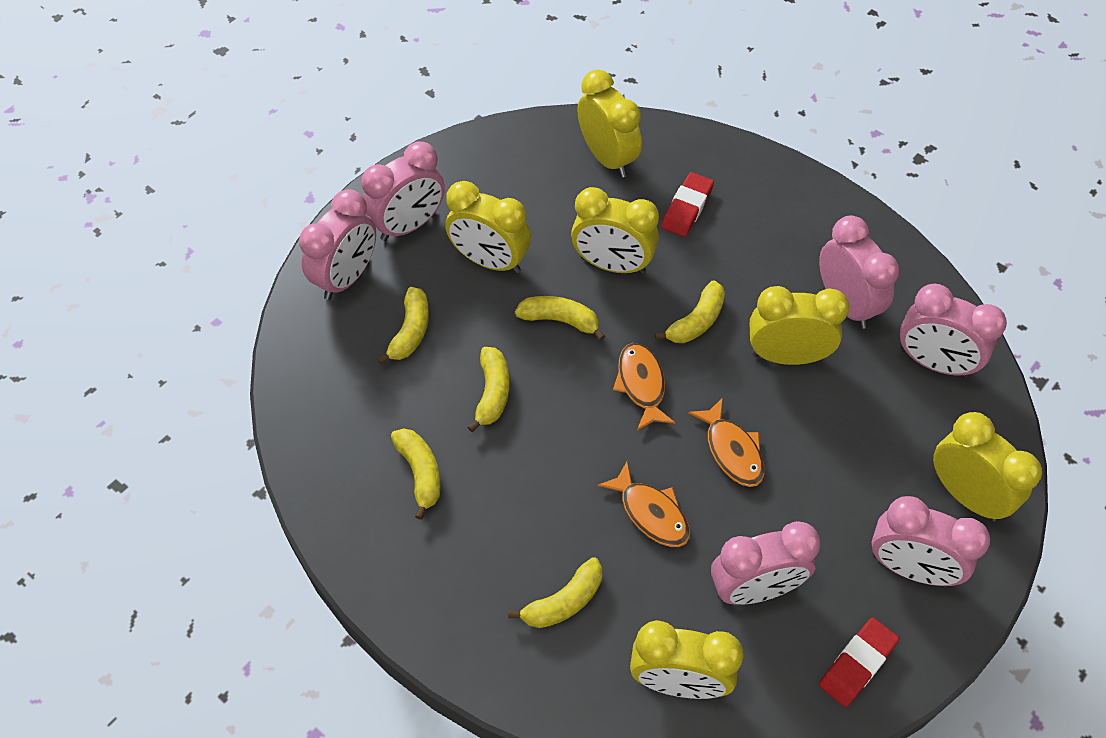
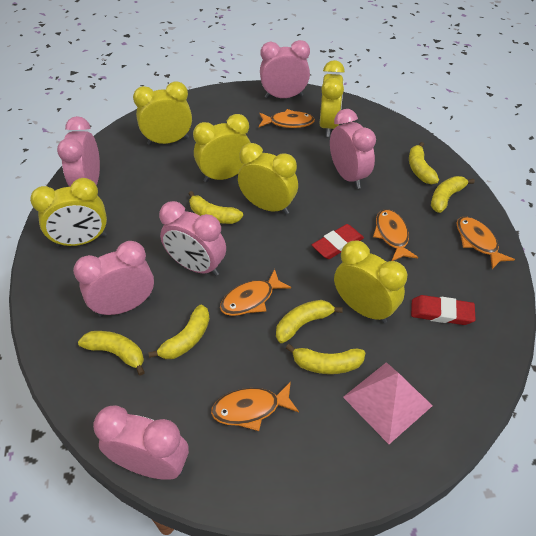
orange fish: 3 -> 5
pink pyramid: 0 -> 1
yellow banana: 6 -> 7

